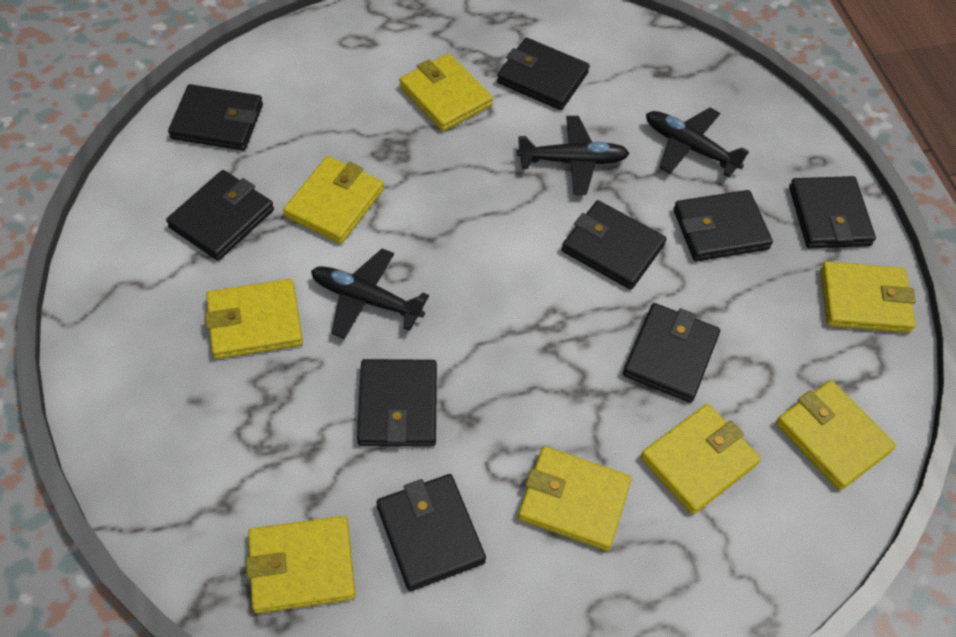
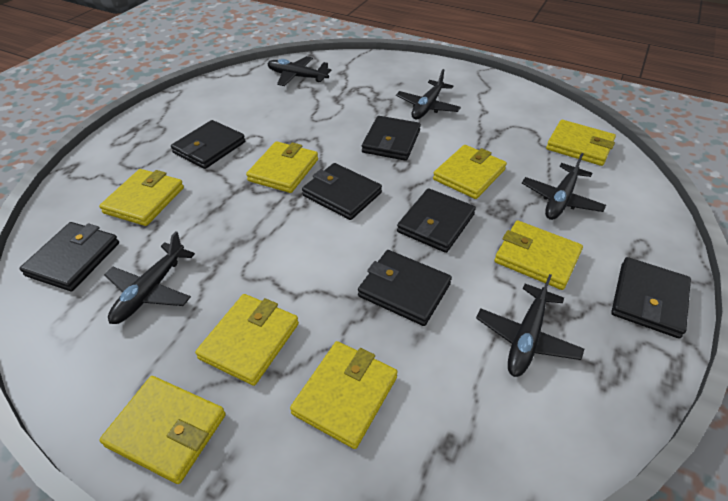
black plane: 3 -> 5
black wallet: 9 -> 7

